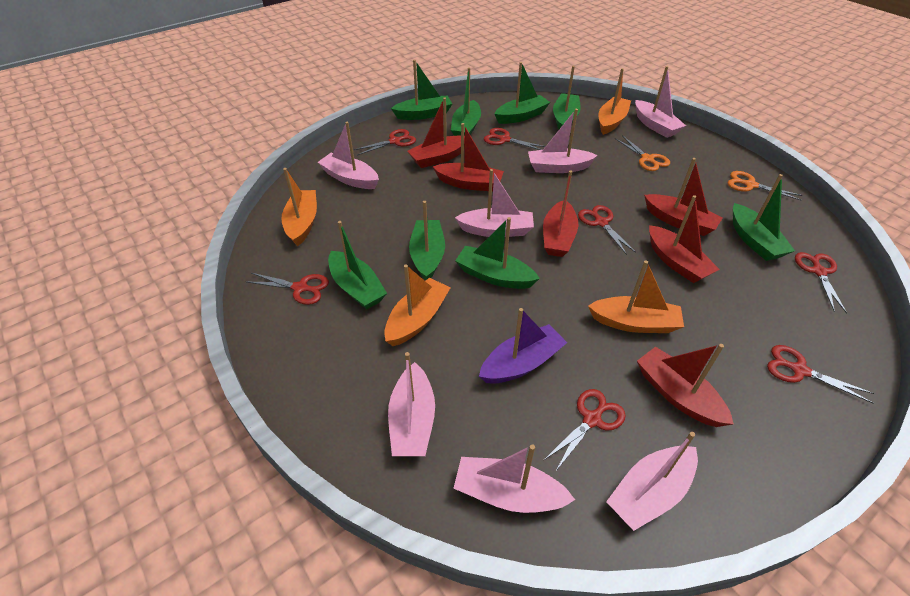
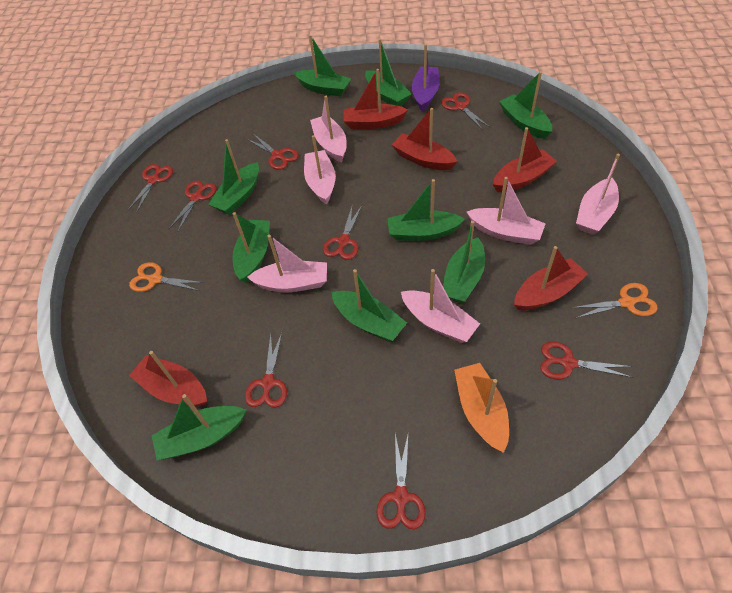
green boat: 8 -> 9
orange boat: 4 -> 1
pink boat: 7 -> 6
red boat: 6 -> 5
red scissors: 7 -> 8

